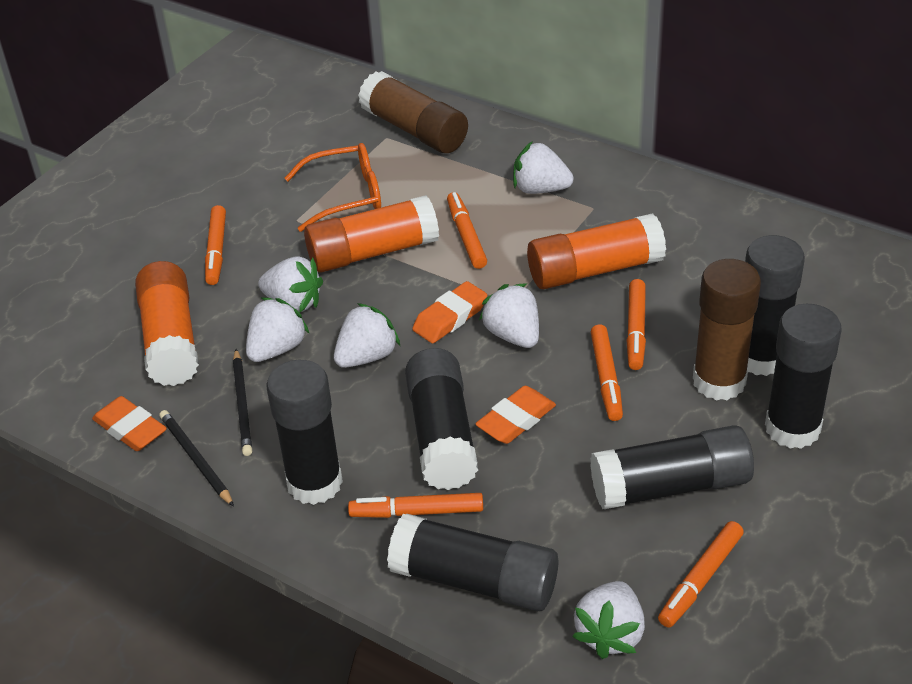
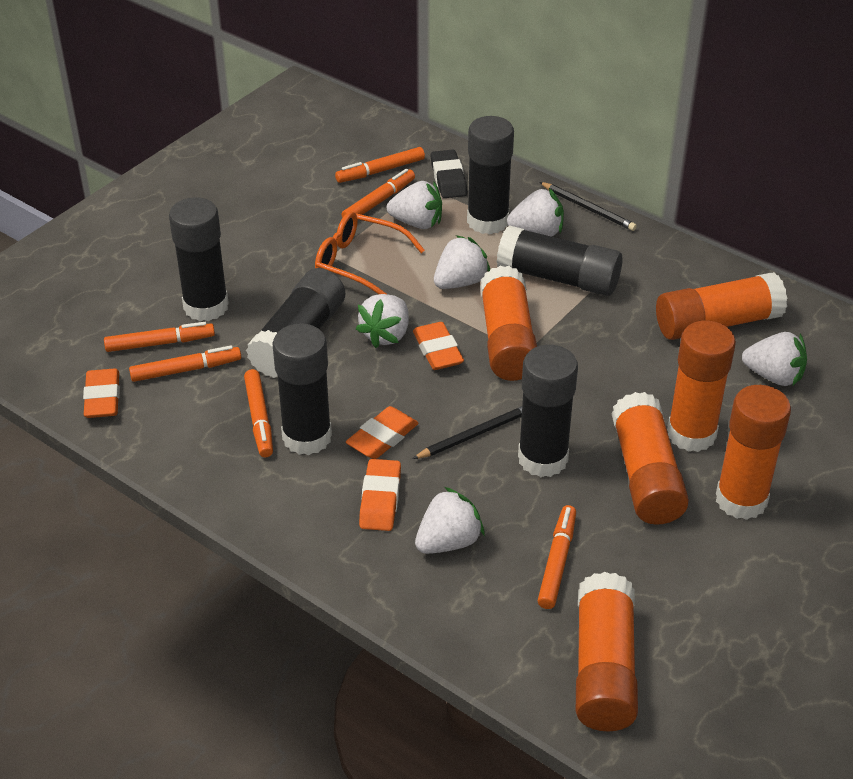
black eraser: 0 -> 1
brown glue stick: 2 -> 0
orange eraser: 3 -> 4
orange glue stick: 3 -> 6

